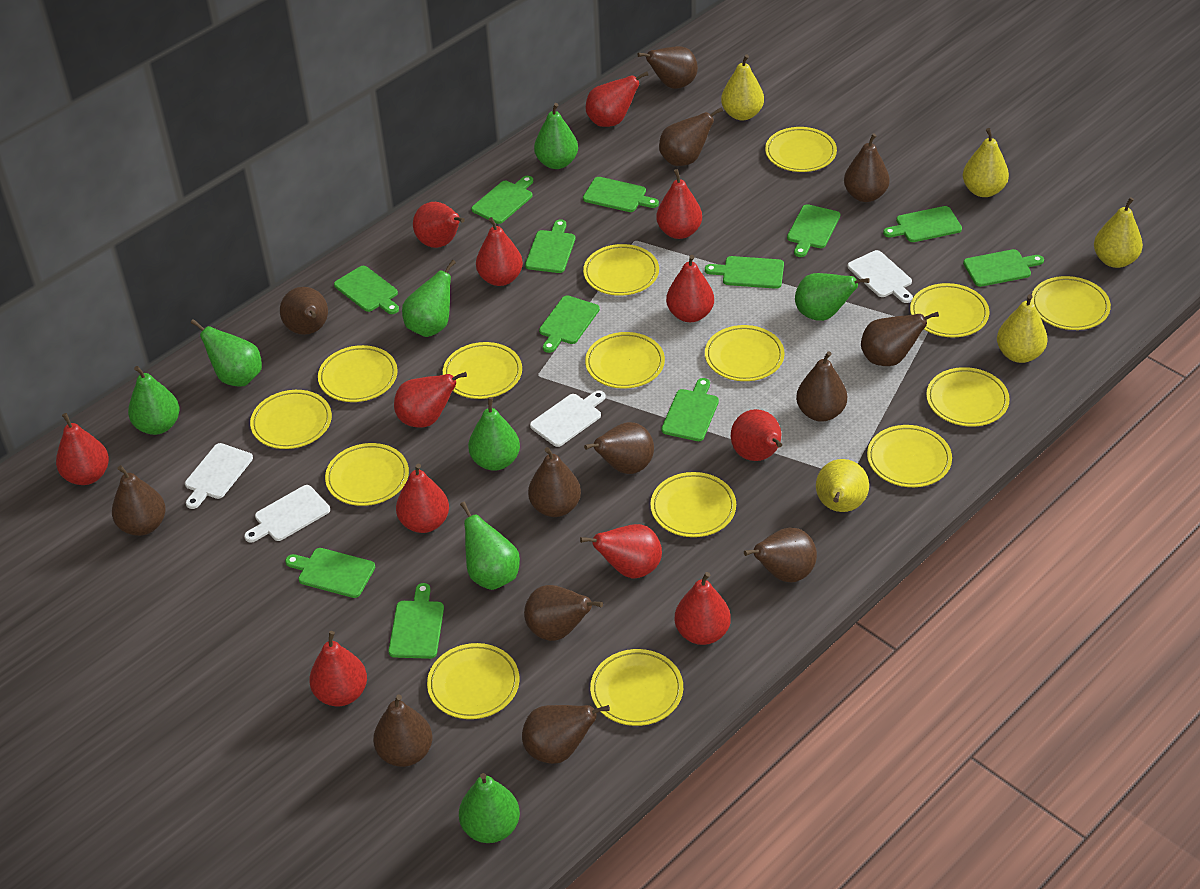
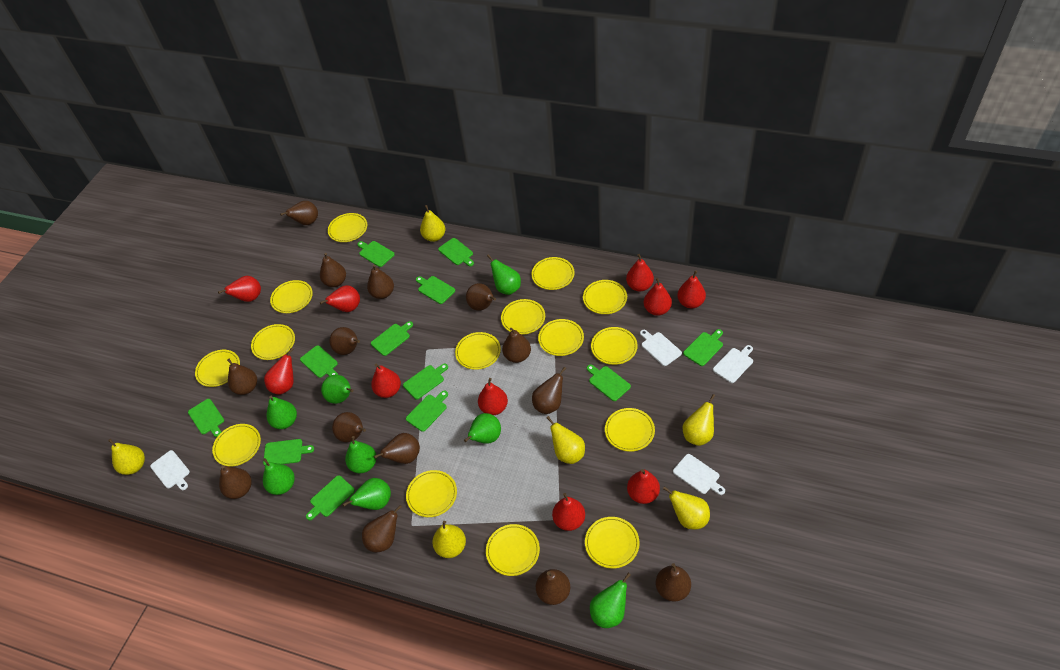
brown pear: 13 -> 14
red pear: 12 -> 10
yellow pear: 5 -> 6

